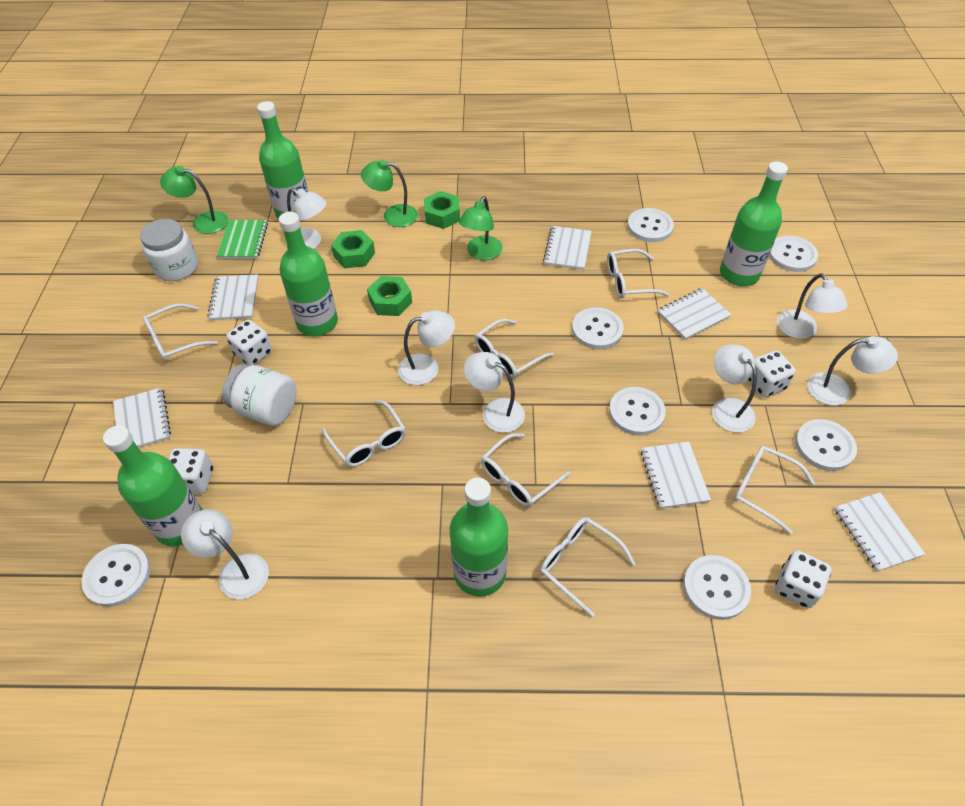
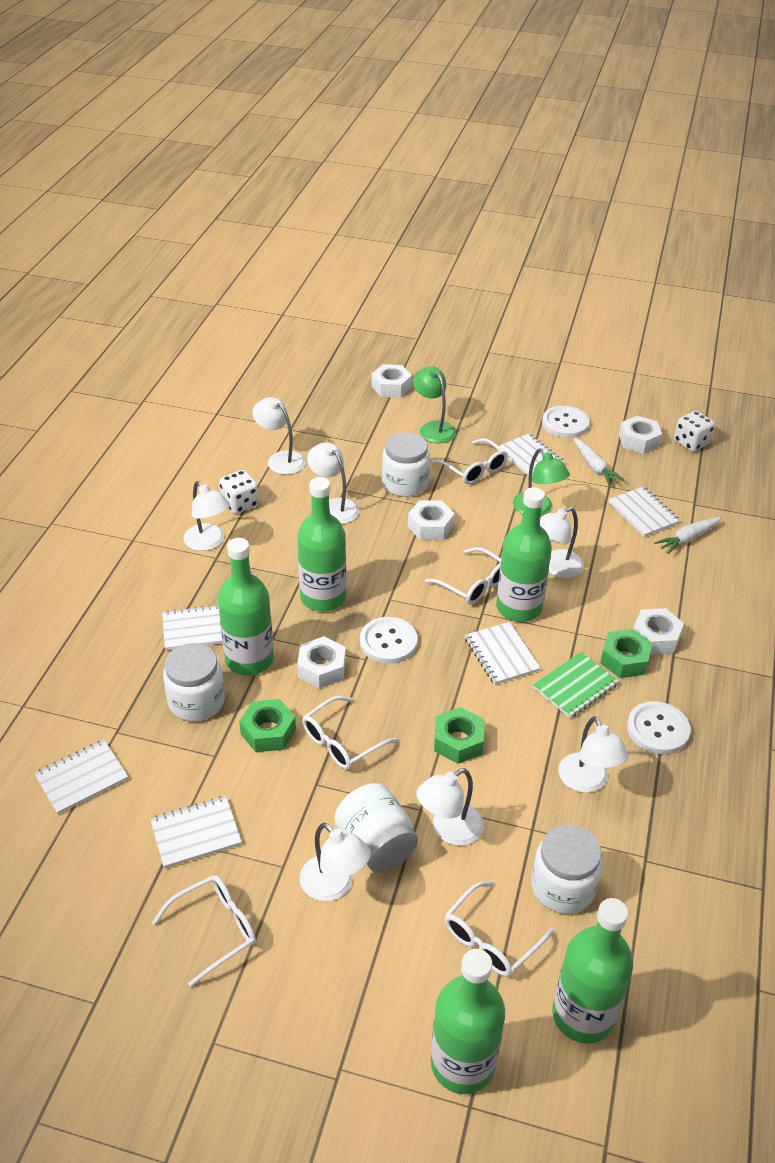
green lamp: 3 -> 2
white button: 7 -> 3
white carrot: 0 -> 2
white dice: 4 -> 2
white glasses: 7 -> 5
white jar: 2 -> 4
white nut: 0 -> 5

